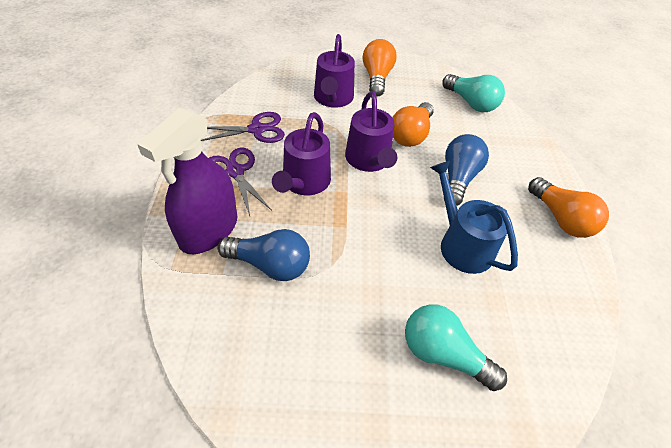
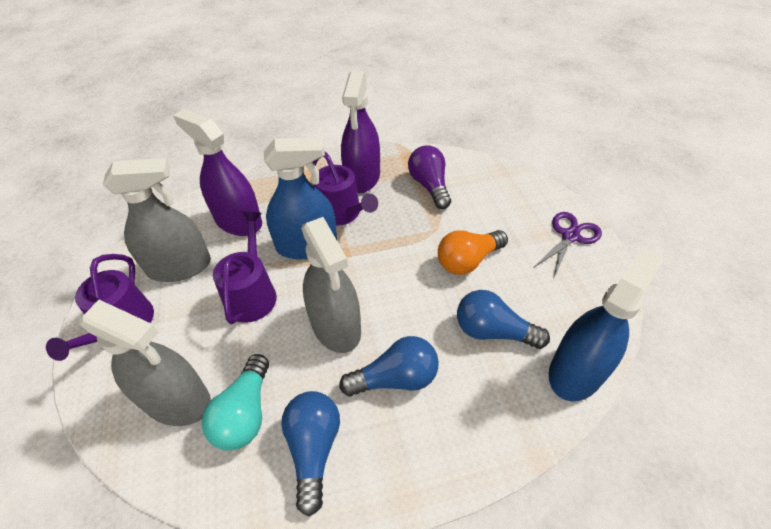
blue light bulb: 2 -> 3
blue spray bottle: 0 -> 2
blue watering can: 1 -> 0
grey spray bottle: 0 -> 3
orange light bulb: 3 -> 1
purple light bulb: 0 -> 1
purple scissors: 2 -> 1
purple spray bottle: 1 -> 2
turquoise light bulb: 2 -> 1

